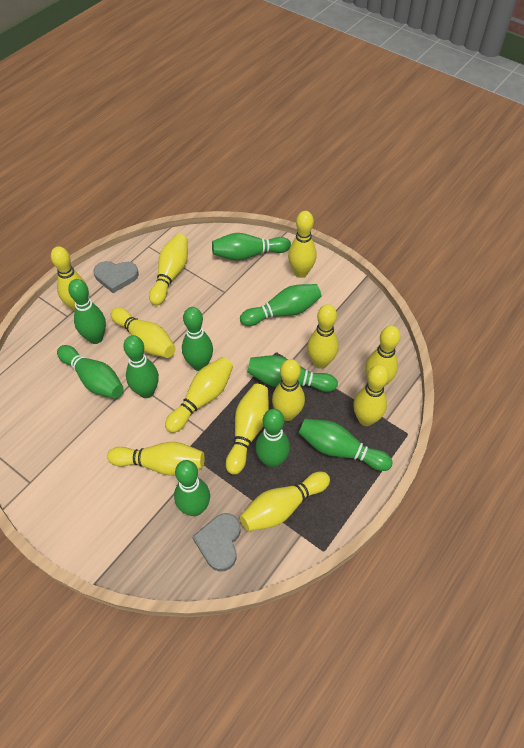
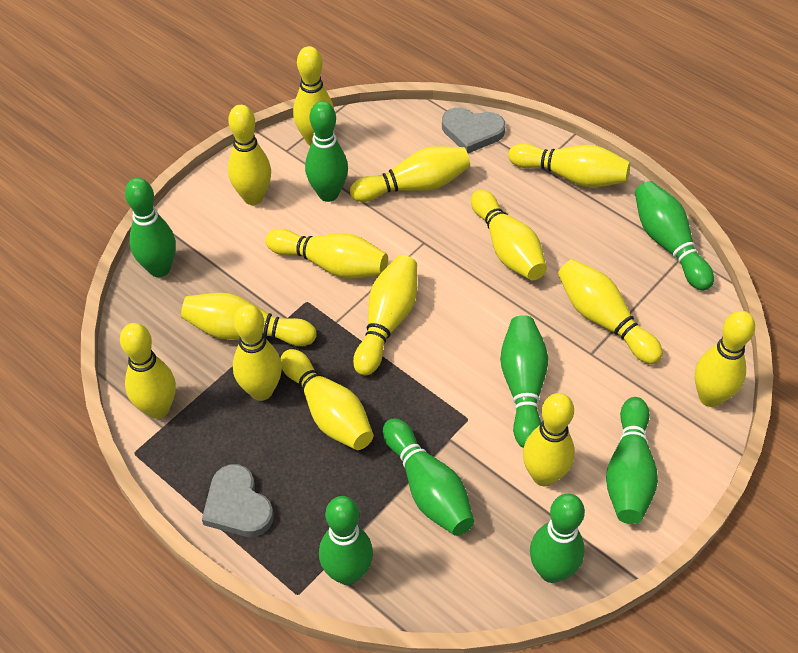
green bowling pin: 10 -> 8
yellow bowling pin: 12 -> 14

